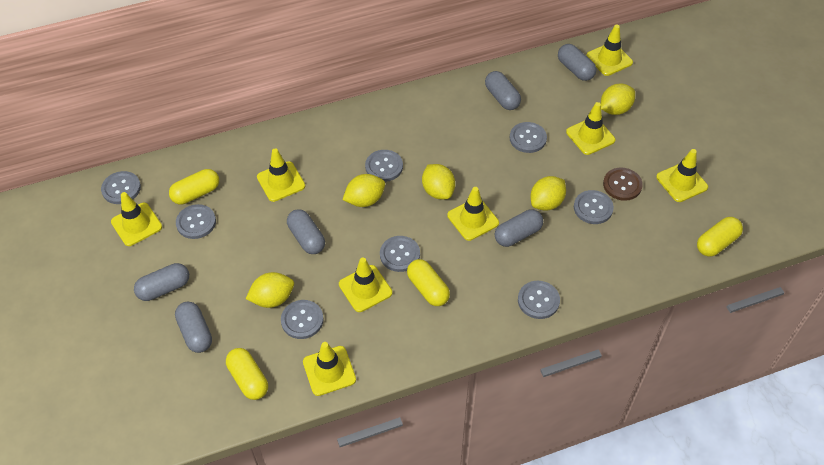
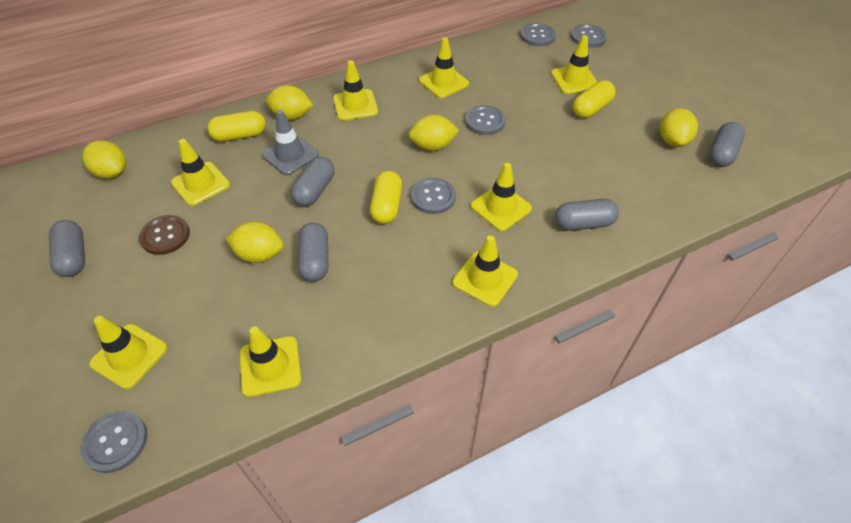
grey button: 8 -> 5
grey capsule: 6 -> 5
grey traffic cone: 0 -> 1
yellow capsule: 4 -> 3

